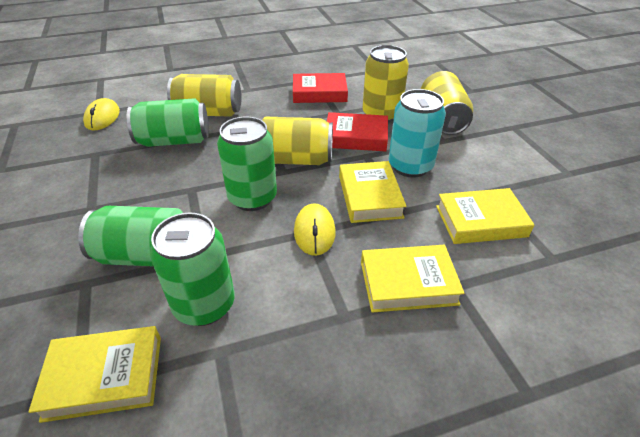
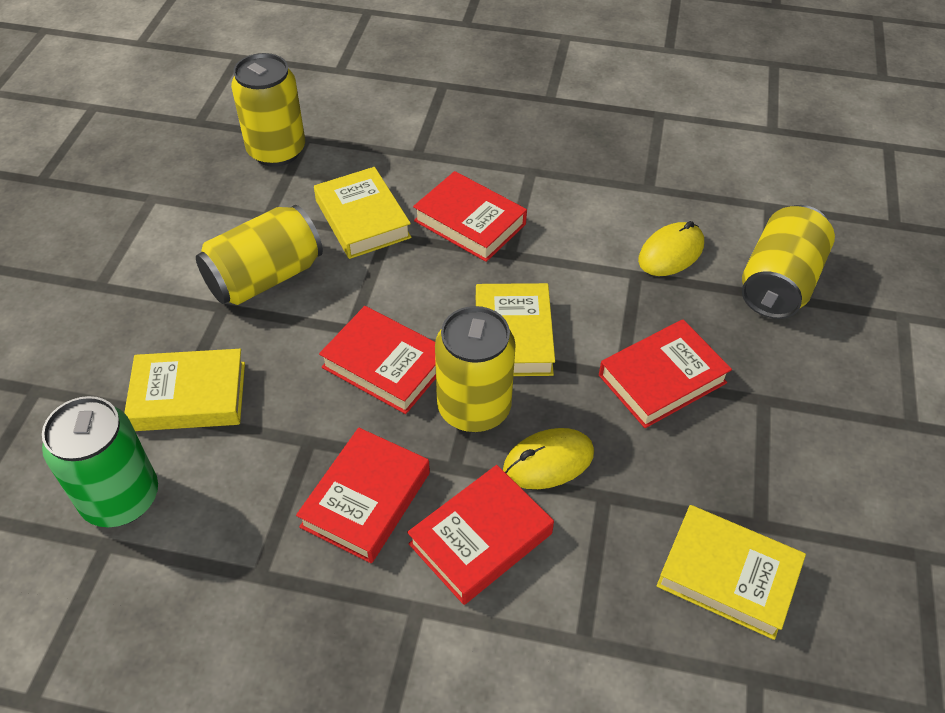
green can: 4 -> 1
red book: 2 -> 5
turquoise can: 1 -> 0

